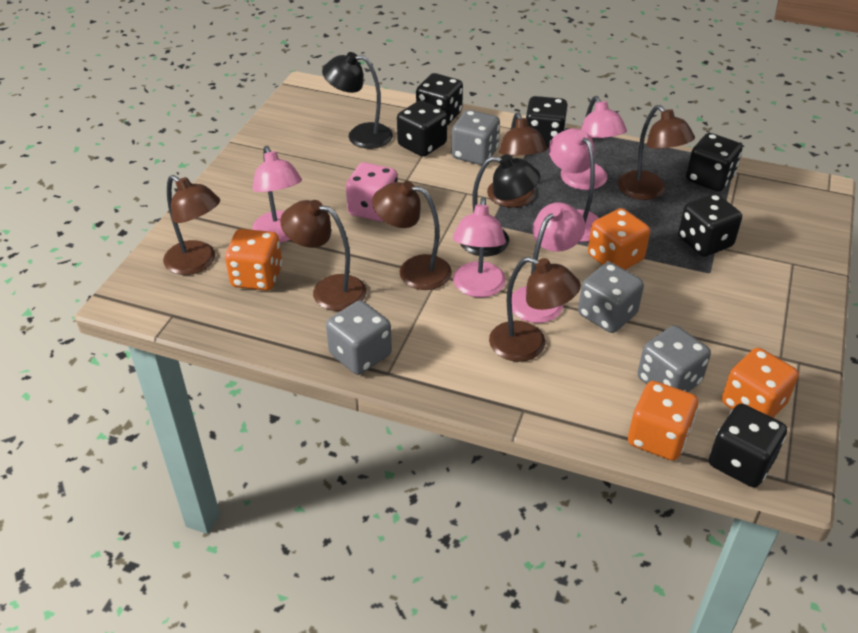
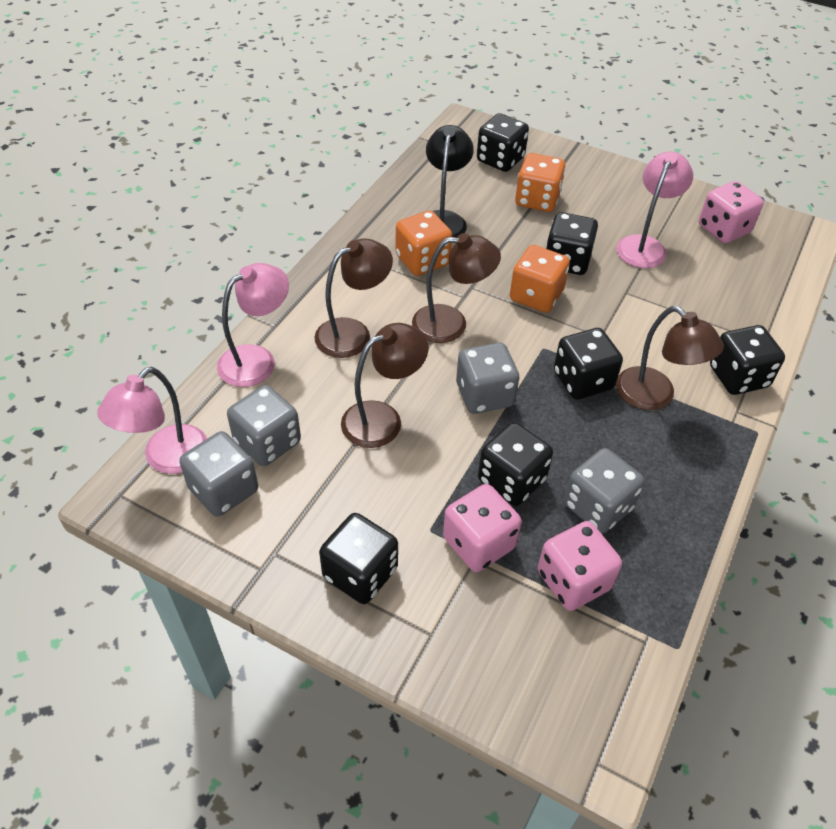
black lamp: 2 -> 1
brown lamp: 6 -> 4
orange dice: 4 -> 3
pink dice: 1 -> 3
pink lamp: 5 -> 3

